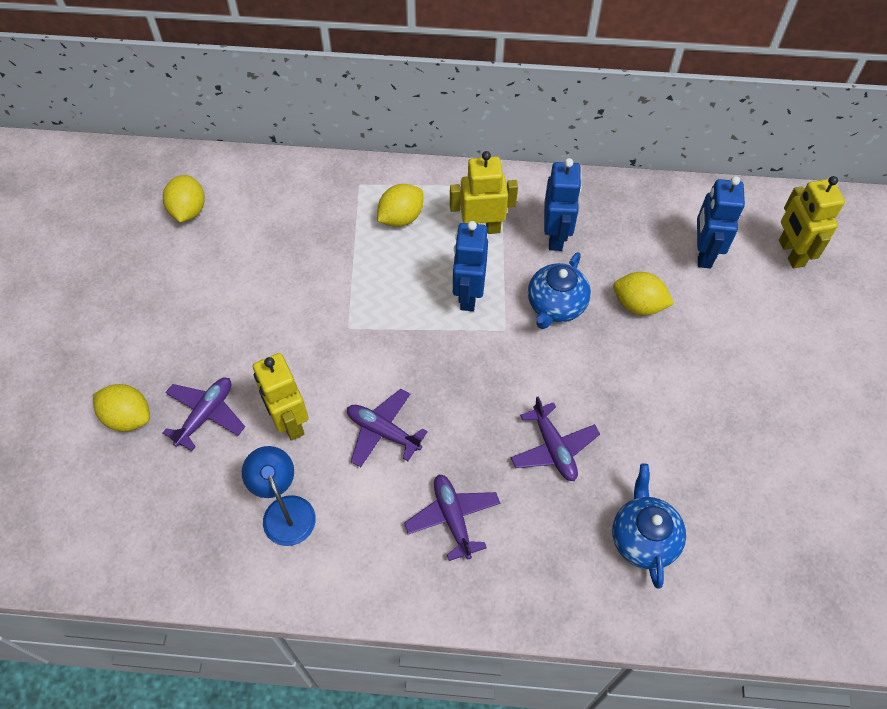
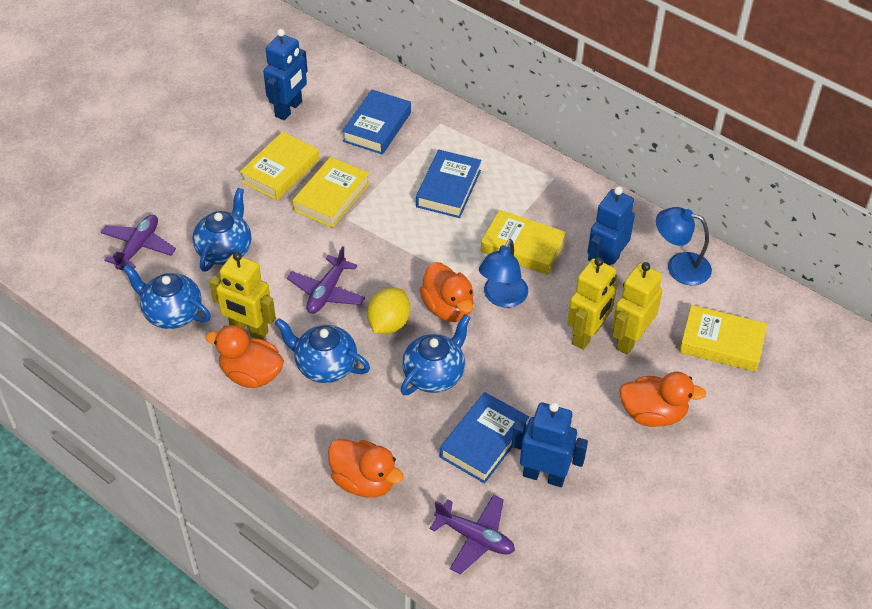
blue book: 0 -> 3
blue lamp: 1 -> 2
blue teapot: 2 -> 4
orange duck: 0 -> 4
purple plane: 4 -> 3
yellow book: 0 -> 4
yellow lemon: 4 -> 1

